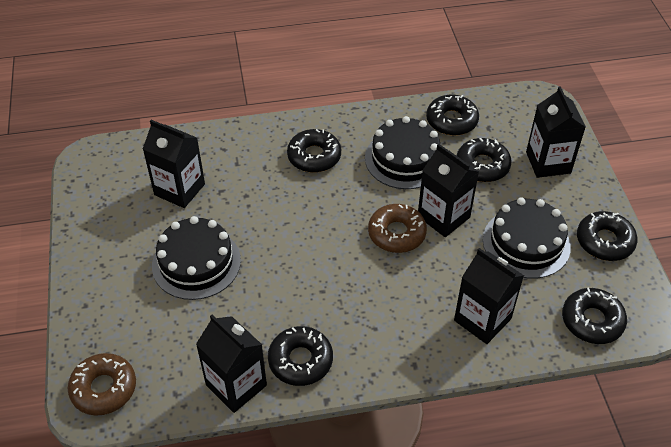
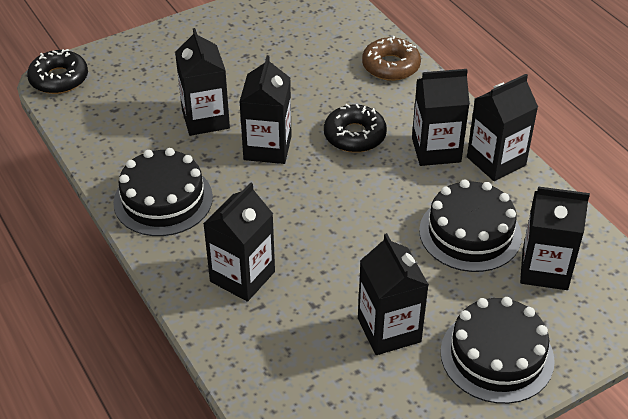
black carton: 5 -> 7
black donut: 6 -> 2
brown donut: 2 -> 1

